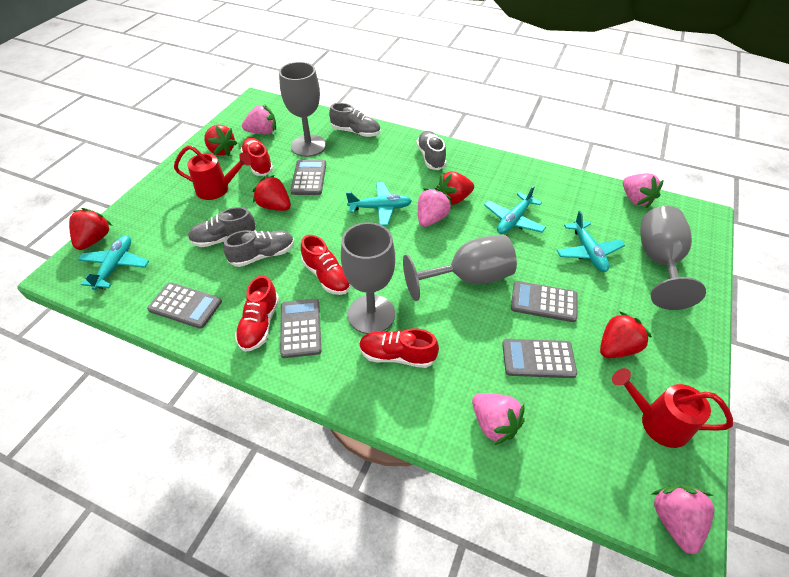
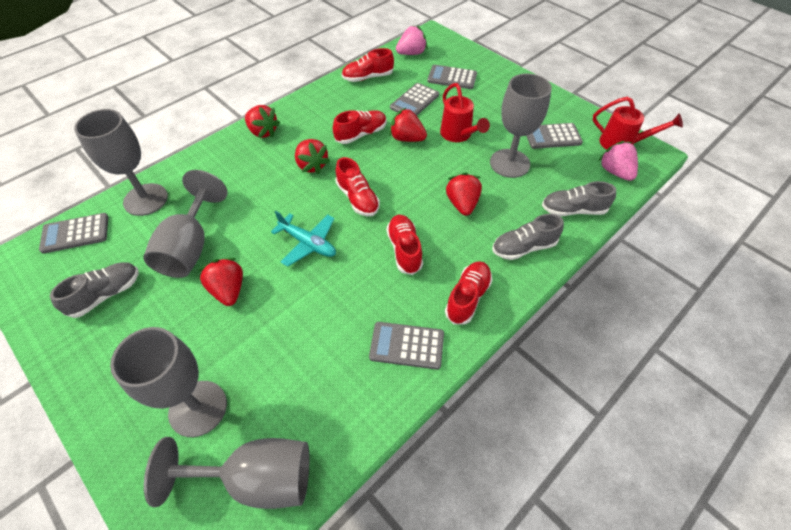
grey goblet: 4 -> 5
grey shoe: 4 -> 3
pink strawberry: 5 -> 2
red shoe: 4 -> 5
turquoise plane: 4 -> 1

